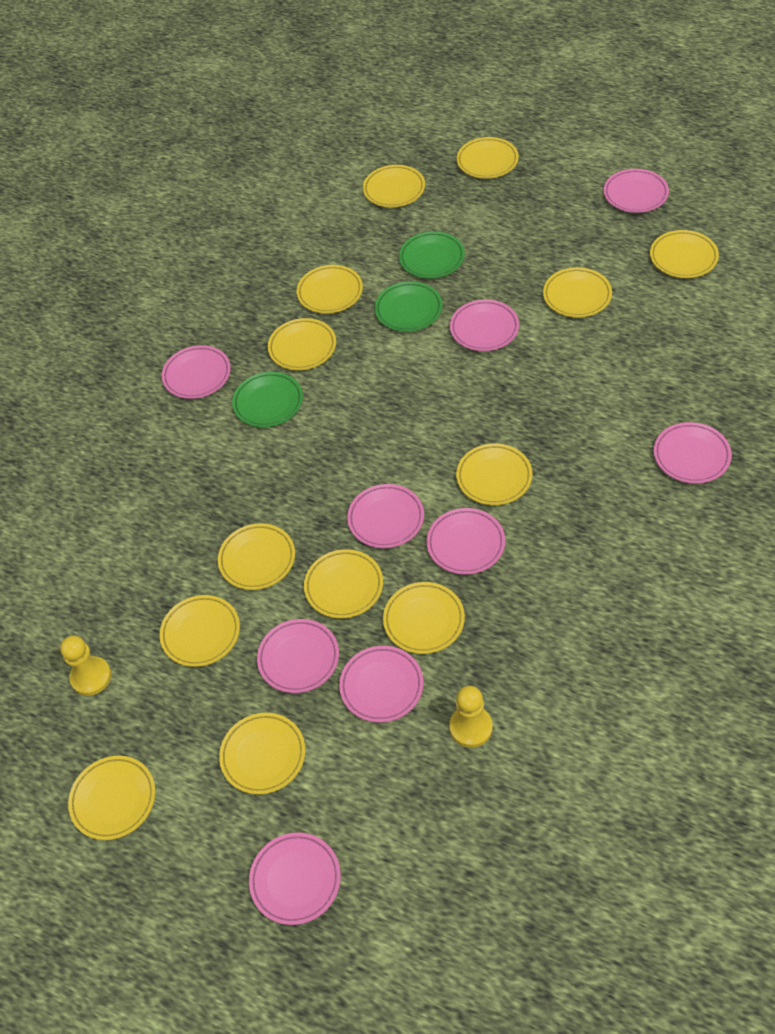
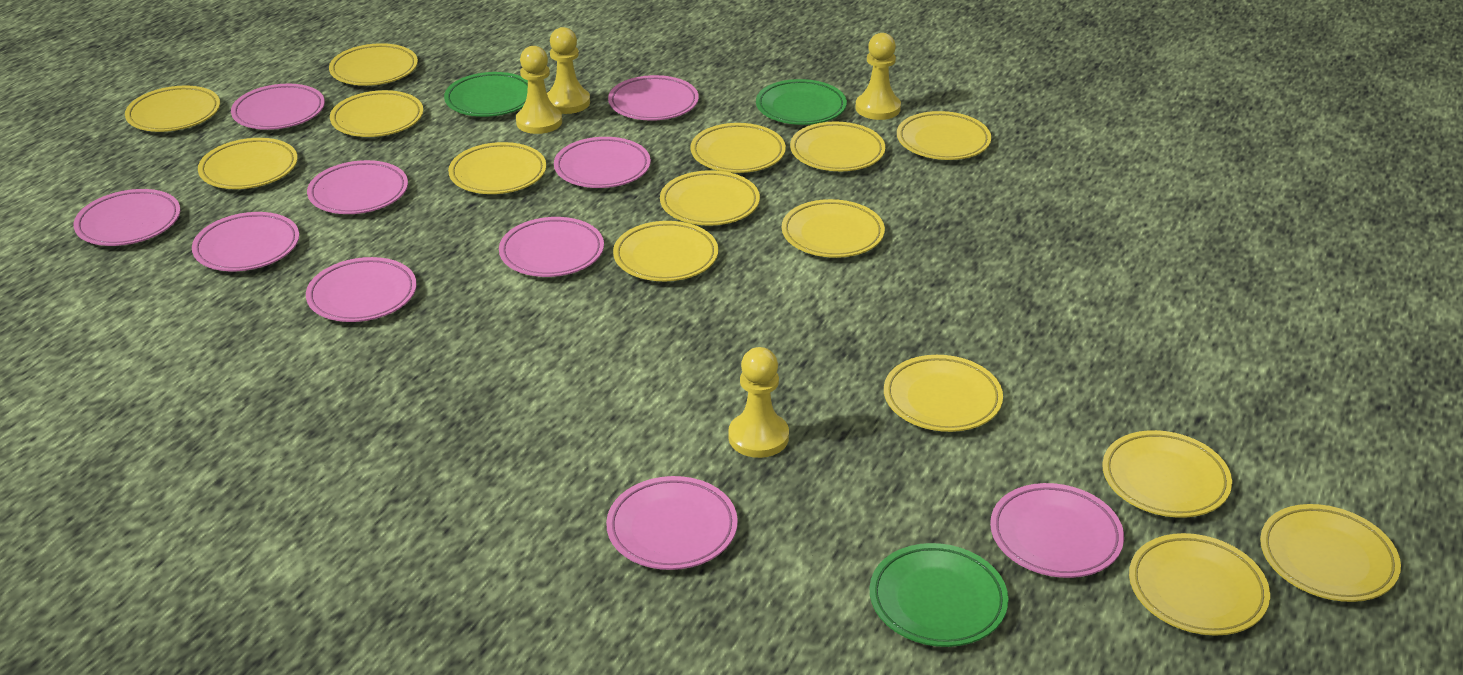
pink plate: 9 -> 10
yellow pawn: 2 -> 4
yellow plate: 13 -> 15

